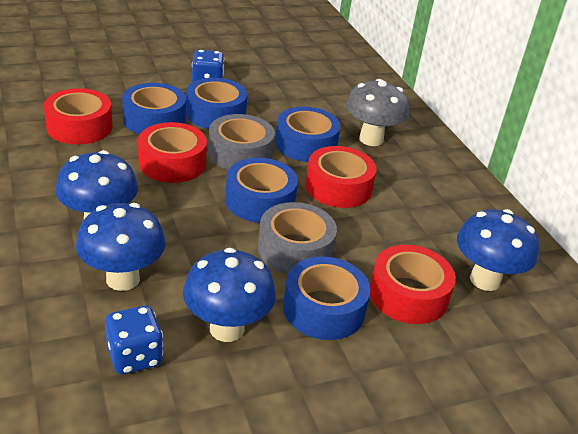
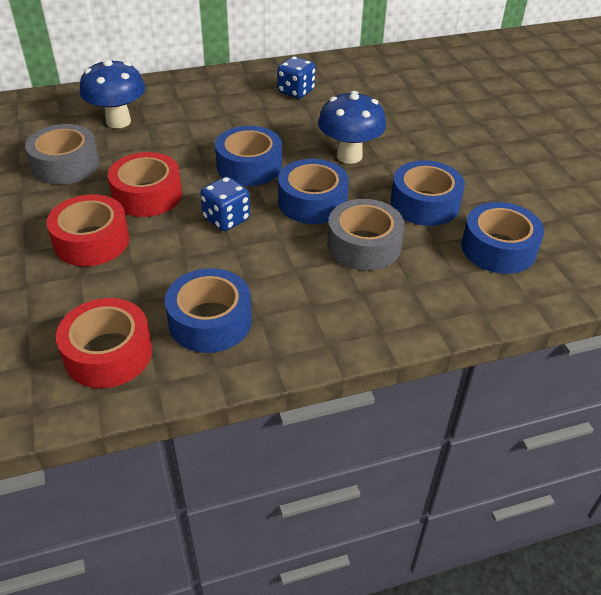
blue mushroom: 4 -> 2
grey mushroom: 1 -> 0
red tape: 4 -> 3

